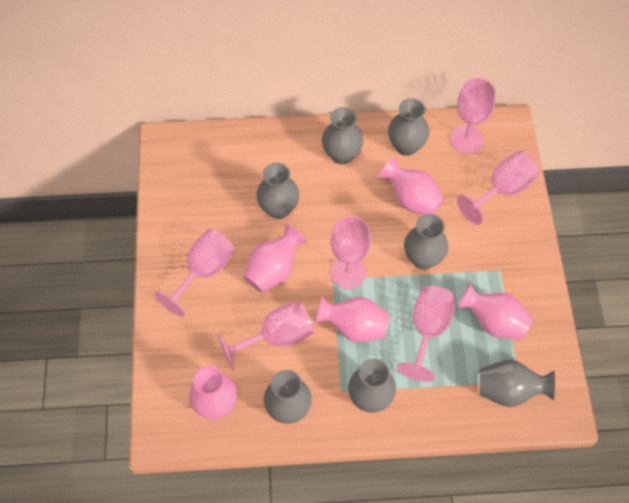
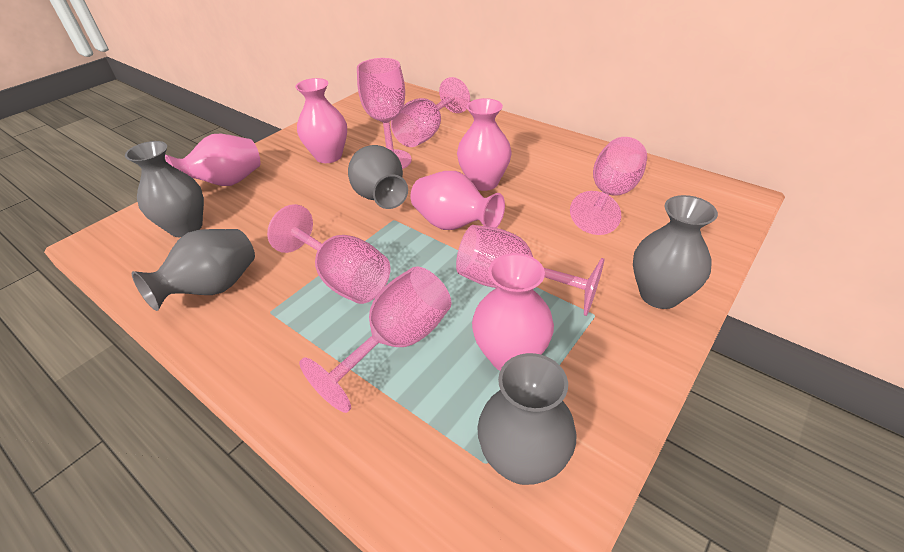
grey vase: 7 -> 5

